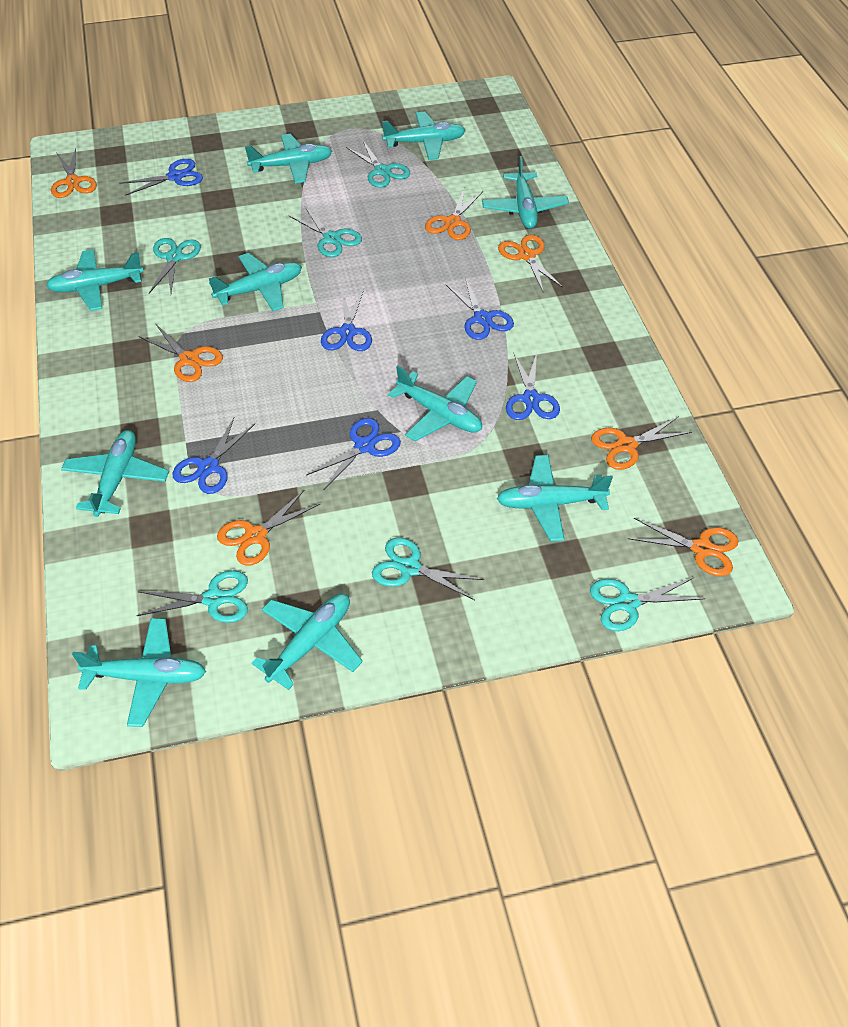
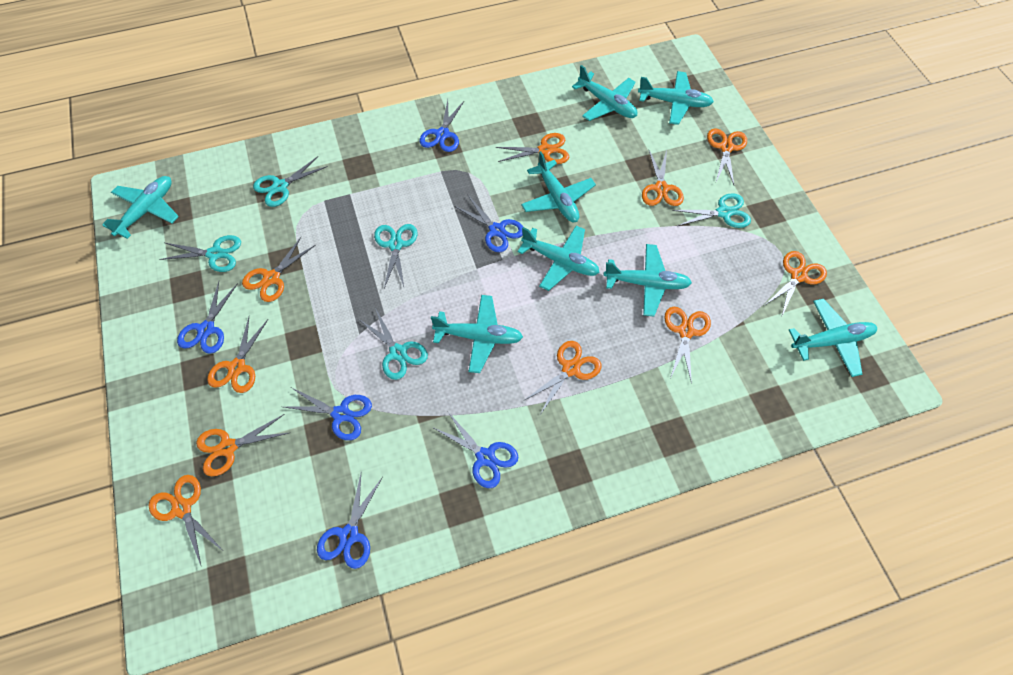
orange scissors: 7 -> 10
turquoise plane: 10 -> 8
turquoise scissors: 6 -> 5

